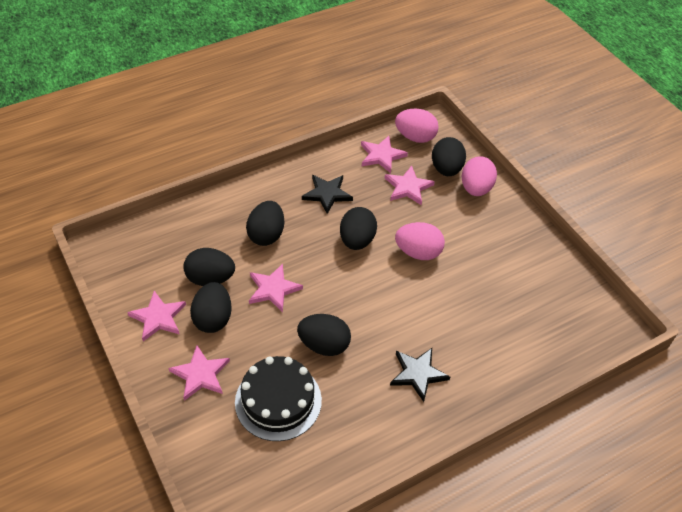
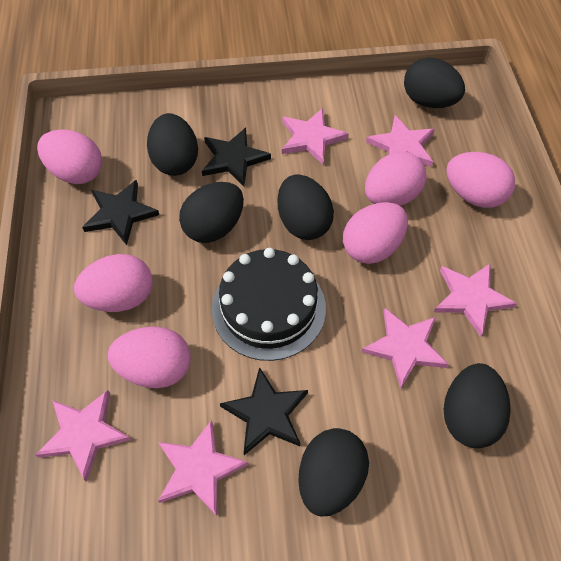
black star: 2 -> 3
pink egg: 3 -> 6
pink star: 5 -> 6

